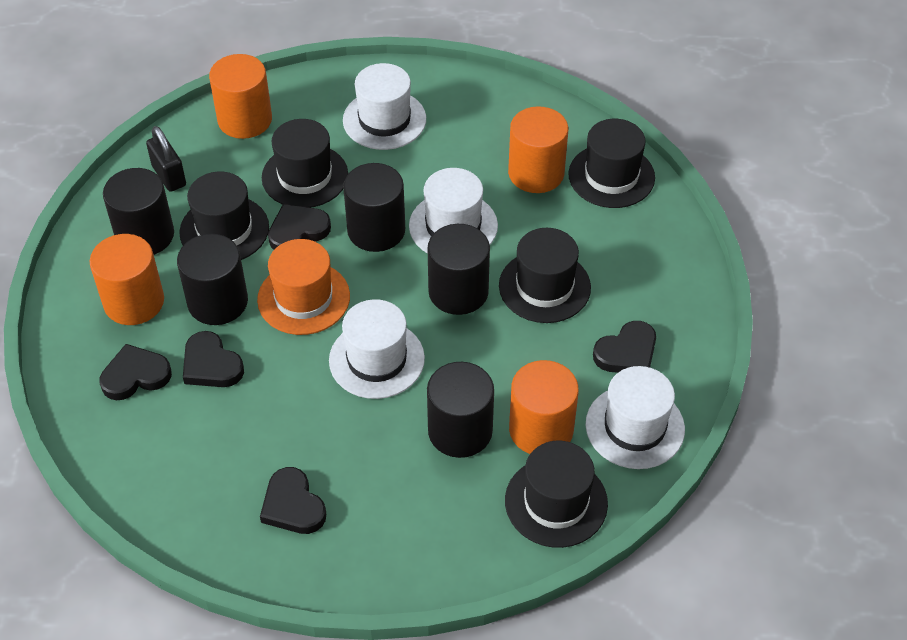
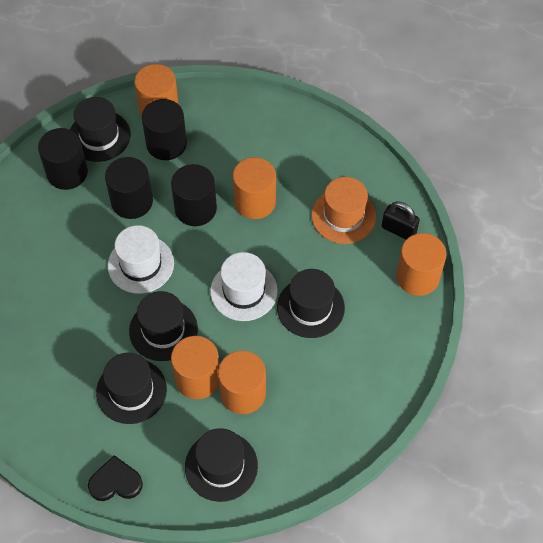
black cylinder: 5 -> 4
black heart: 5 -> 1
orange cylinder: 4 -> 5
white hat: 4 -> 2

